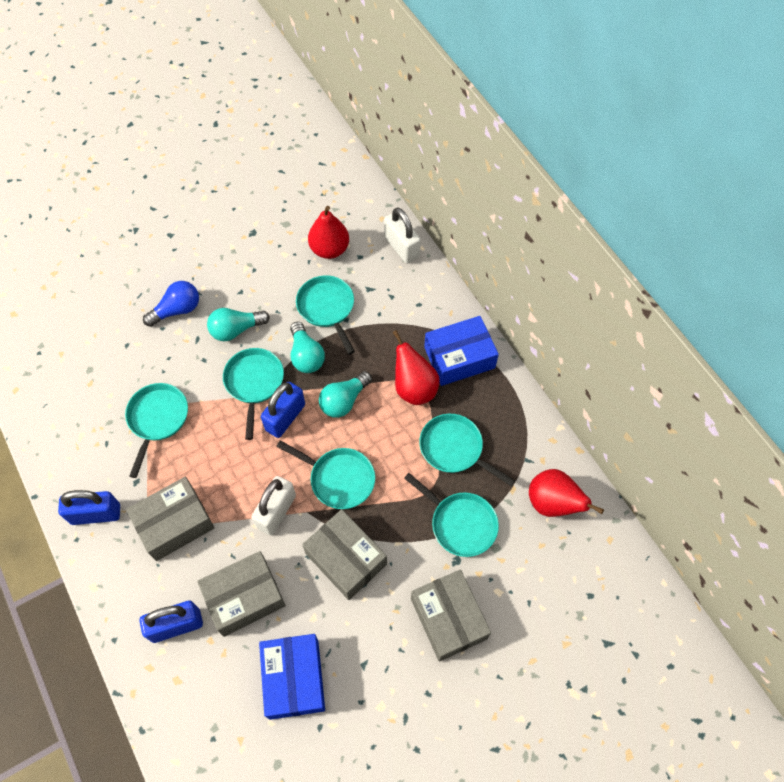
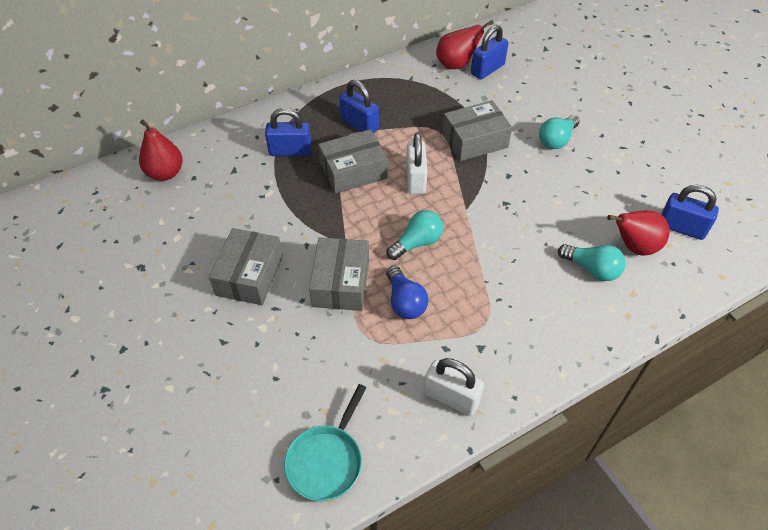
blue box: 2 -> 0
blue padlock: 3 -> 4
turquoise pan: 6 -> 1

